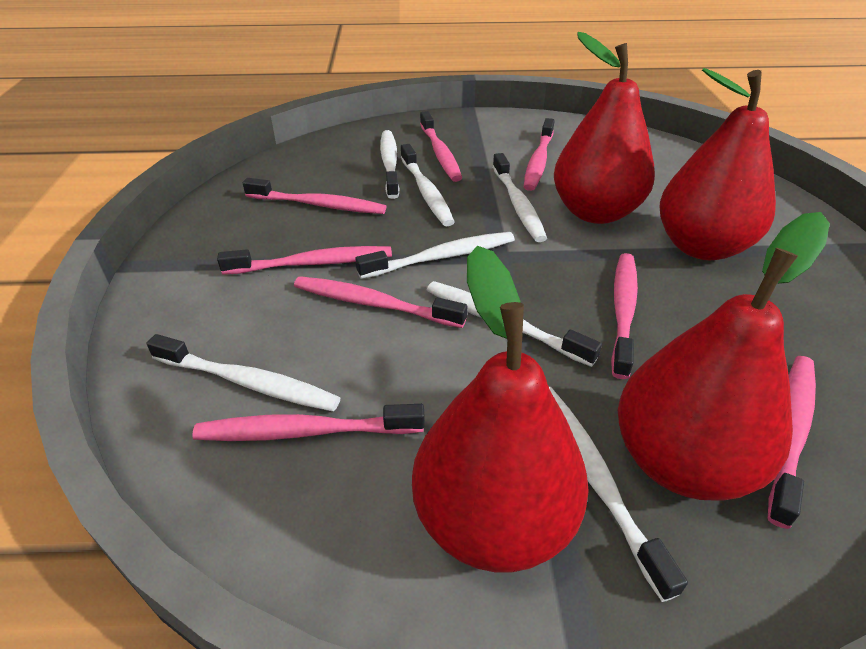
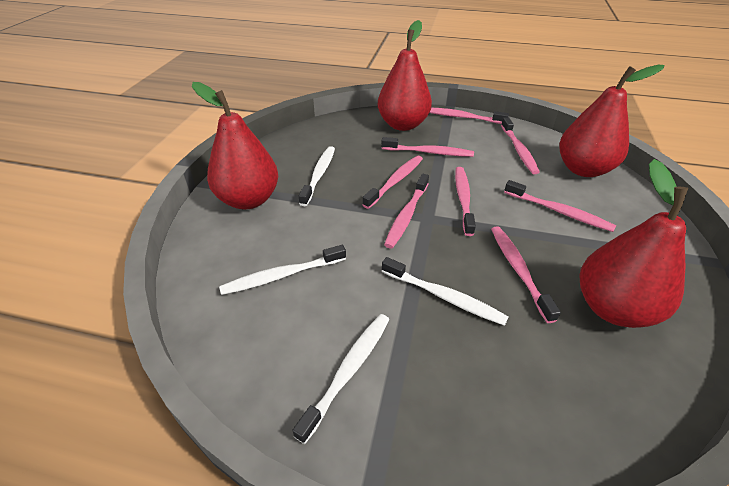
white toothbrush: 7 -> 4

